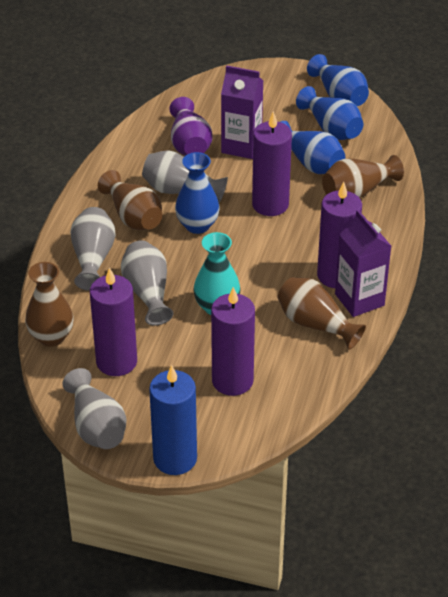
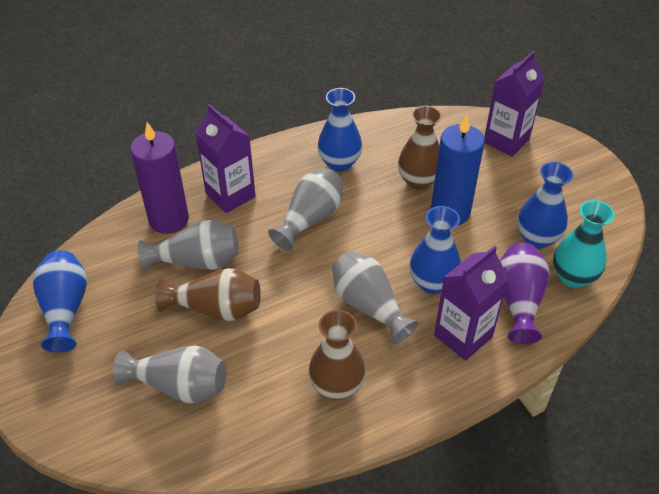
brown vase: 4 -> 3
purple candle: 4 -> 1
purple carton: 2 -> 3

